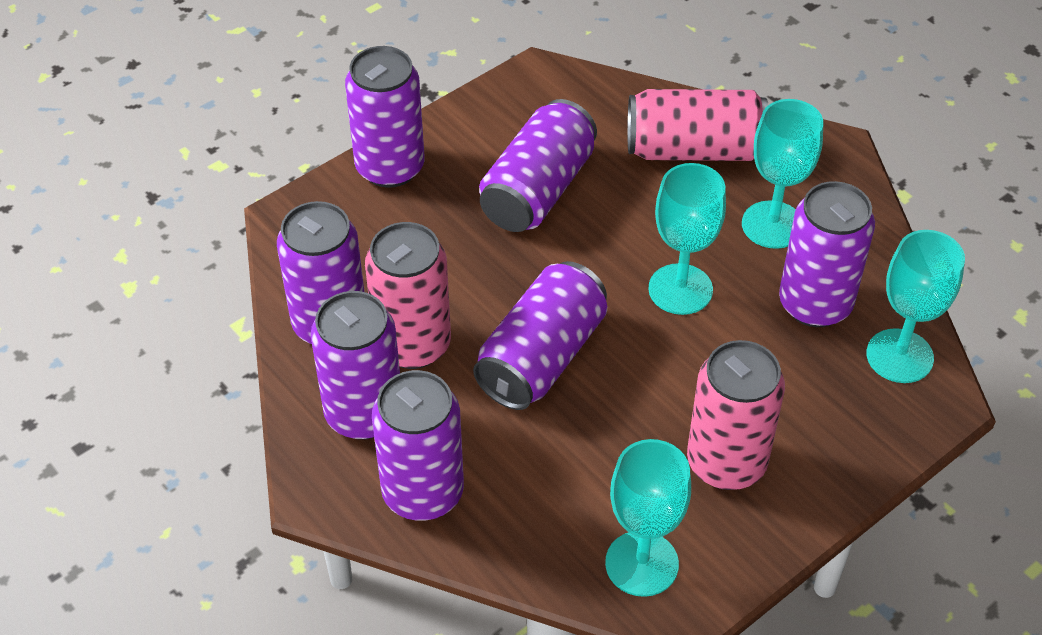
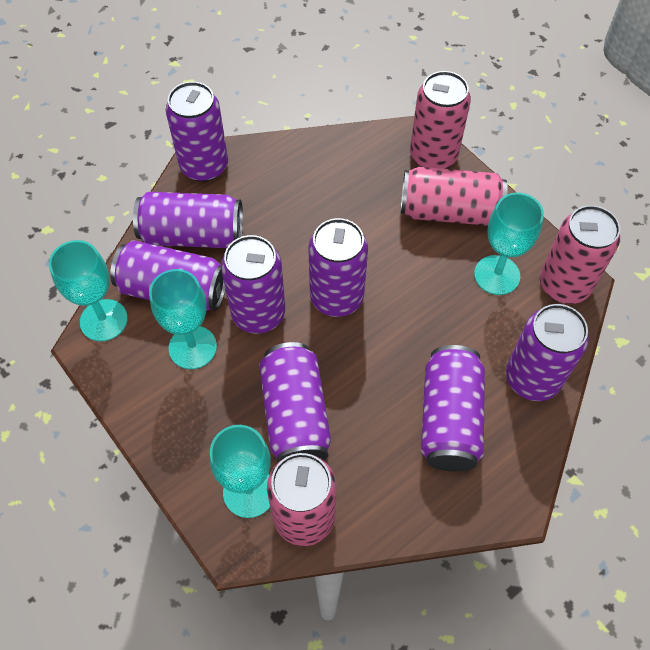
pink can: 3 -> 4
purple can: 7 -> 8

